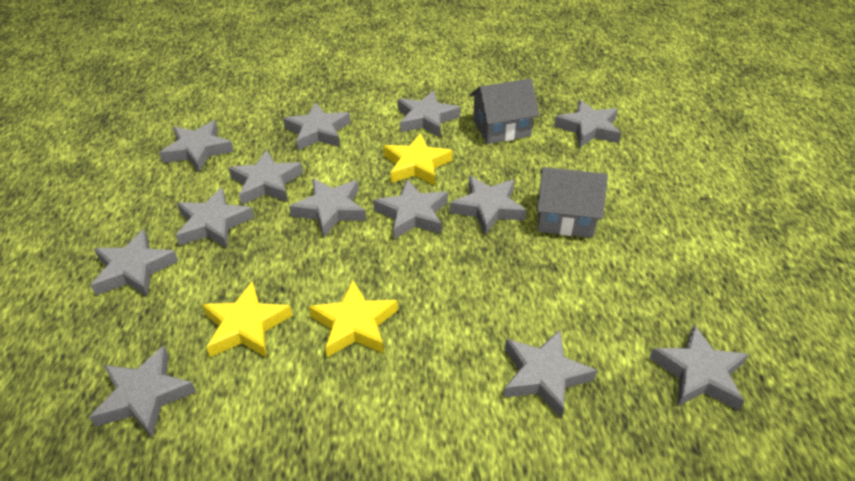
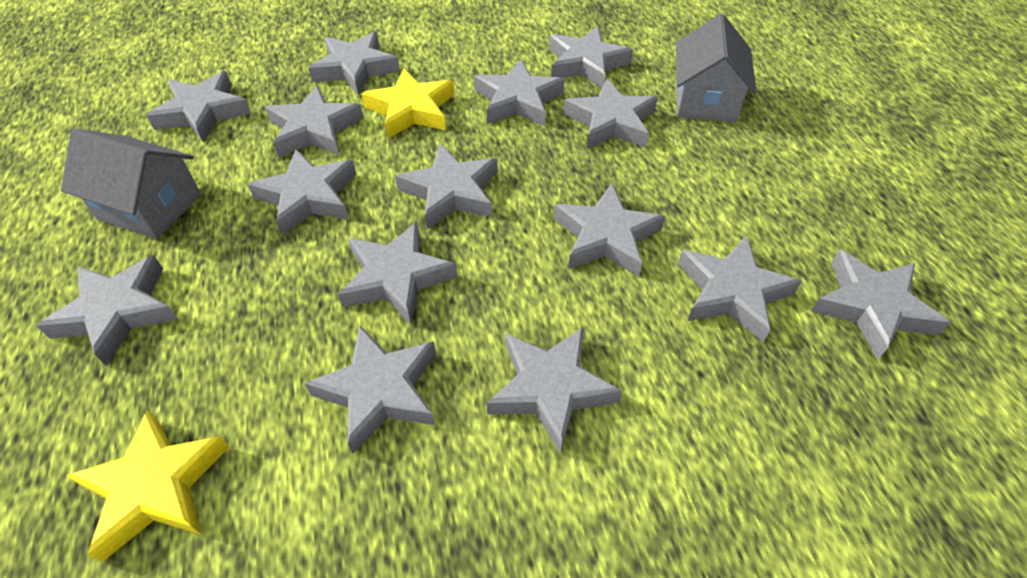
grey star: 13 -> 15
yellow star: 3 -> 2

